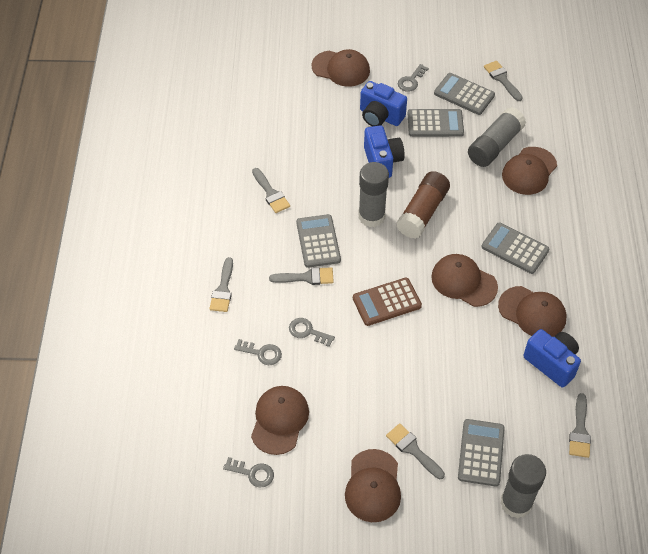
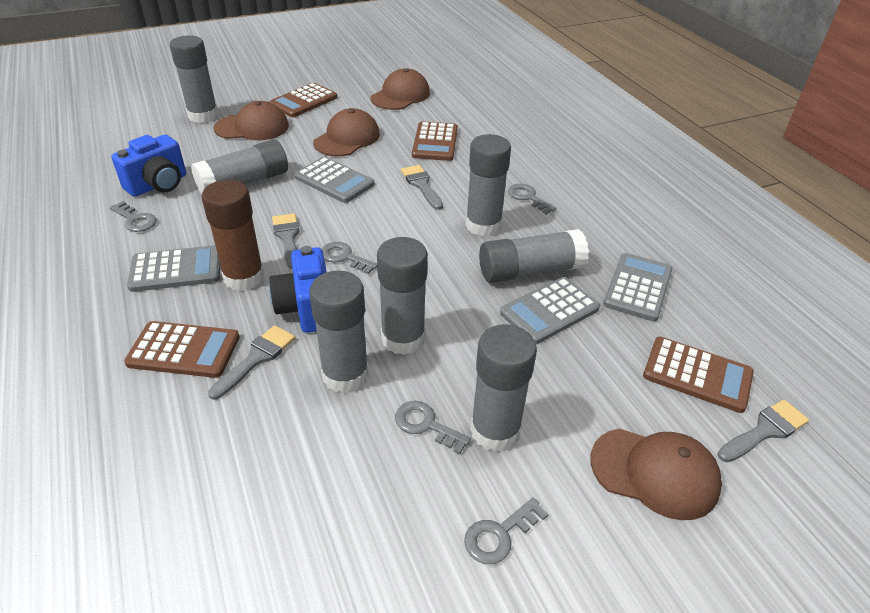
blue camera: 3 -> 2
brown calculator: 1 -> 4
brown cap: 6 -> 4
grey brush: 6 -> 4
grey calculator: 5 -> 4
grey glue stick: 3 -> 7
grey key: 4 -> 5

